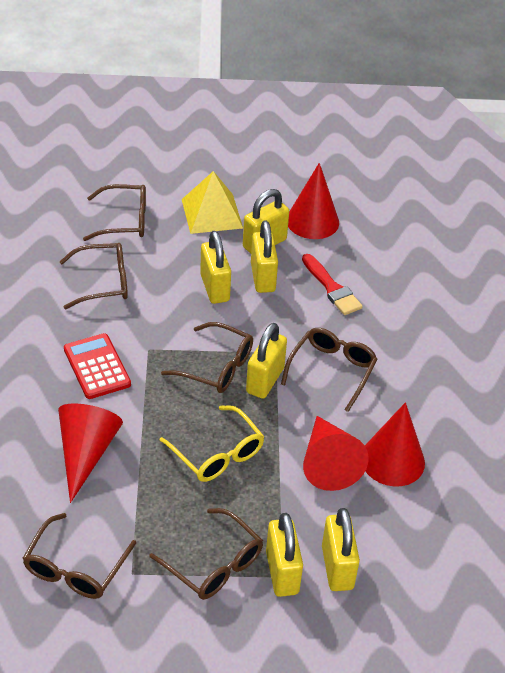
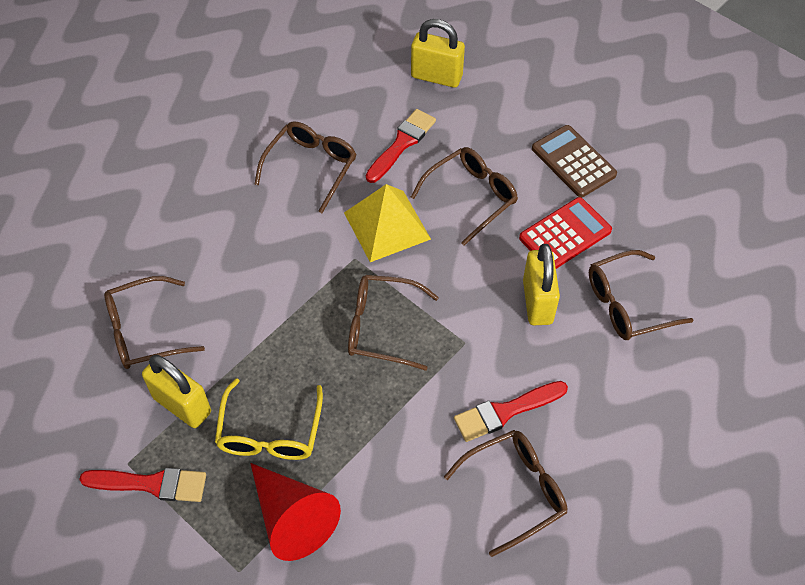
brown calculator: 0 -> 1
red brush: 1 -> 3
red cone: 4 -> 1
yellow padlock: 6 -> 3

